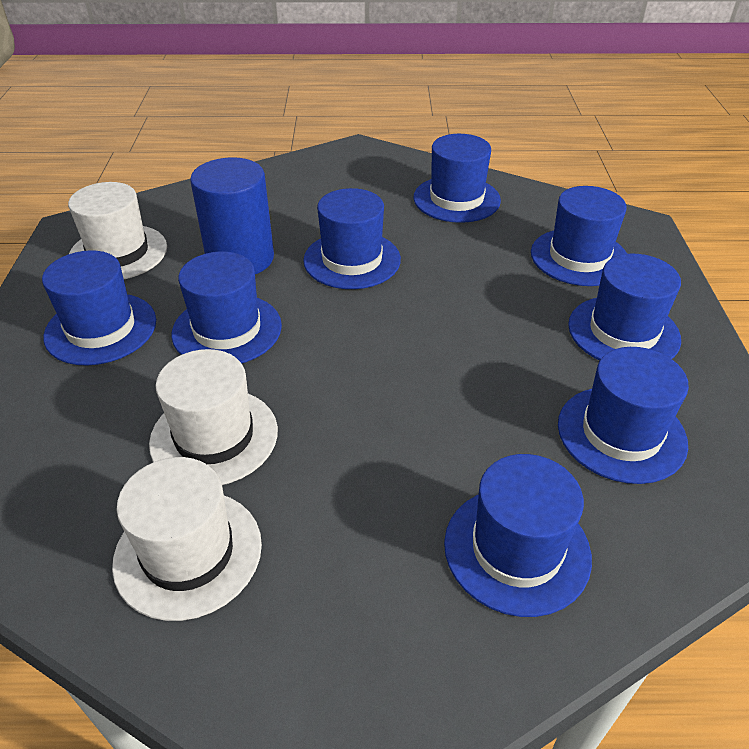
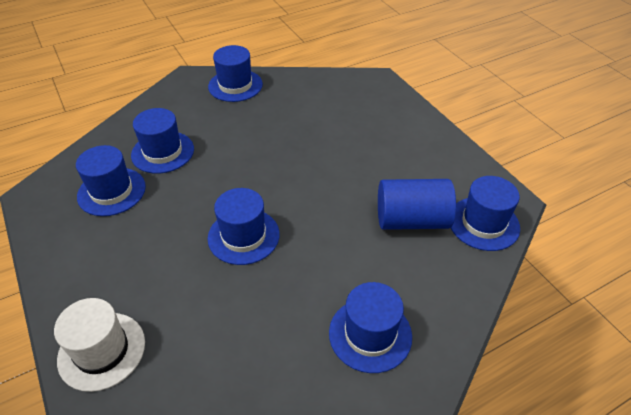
blue hat: 8 -> 6
white hat: 3 -> 1

